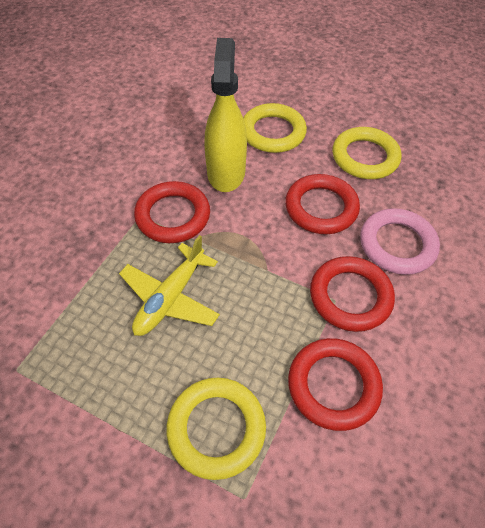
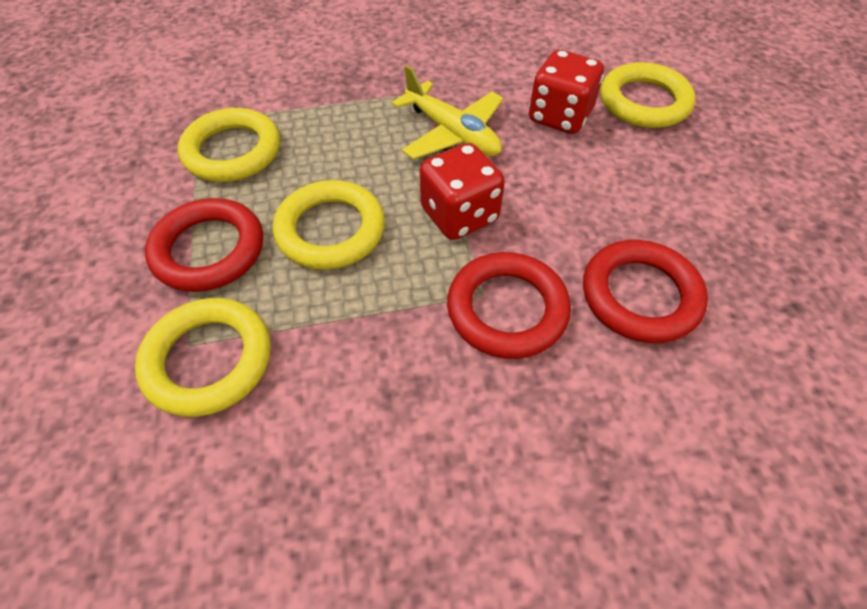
pink ring: 1 -> 0
red dice: 0 -> 2
red ring: 4 -> 3
yellow ring: 3 -> 4
yellow spray bottle: 1 -> 0

